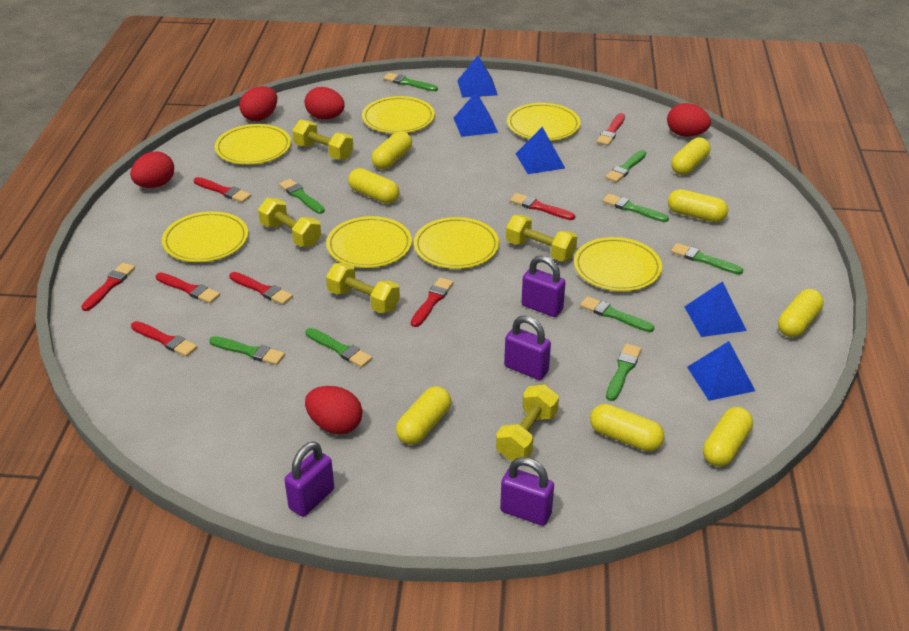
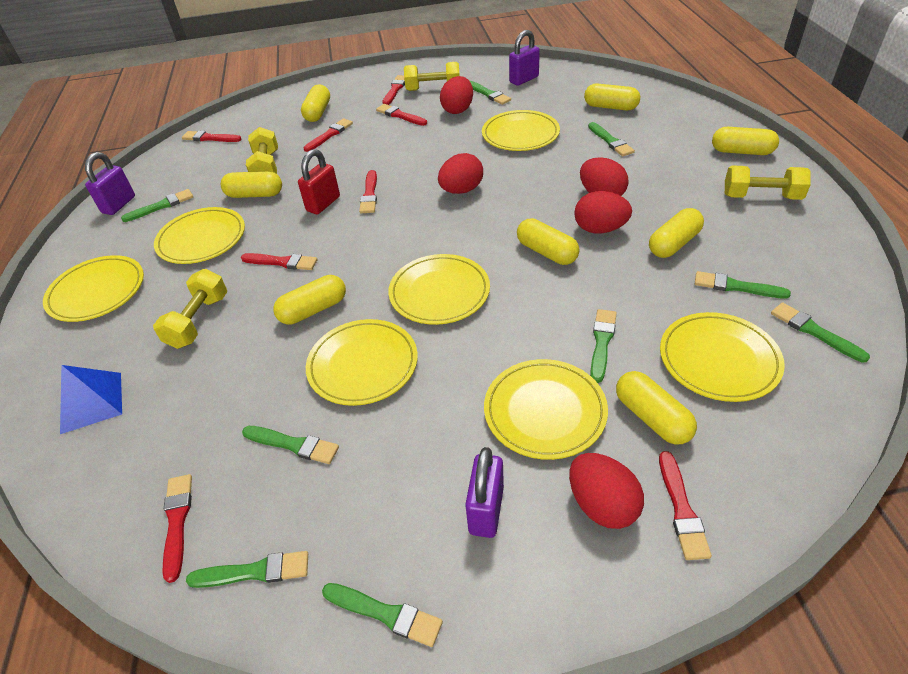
blue pyramid: 5 -> 1
purple padlock: 4 -> 3
red padlock: 0 -> 1
yellow dumbbell: 5 -> 4

